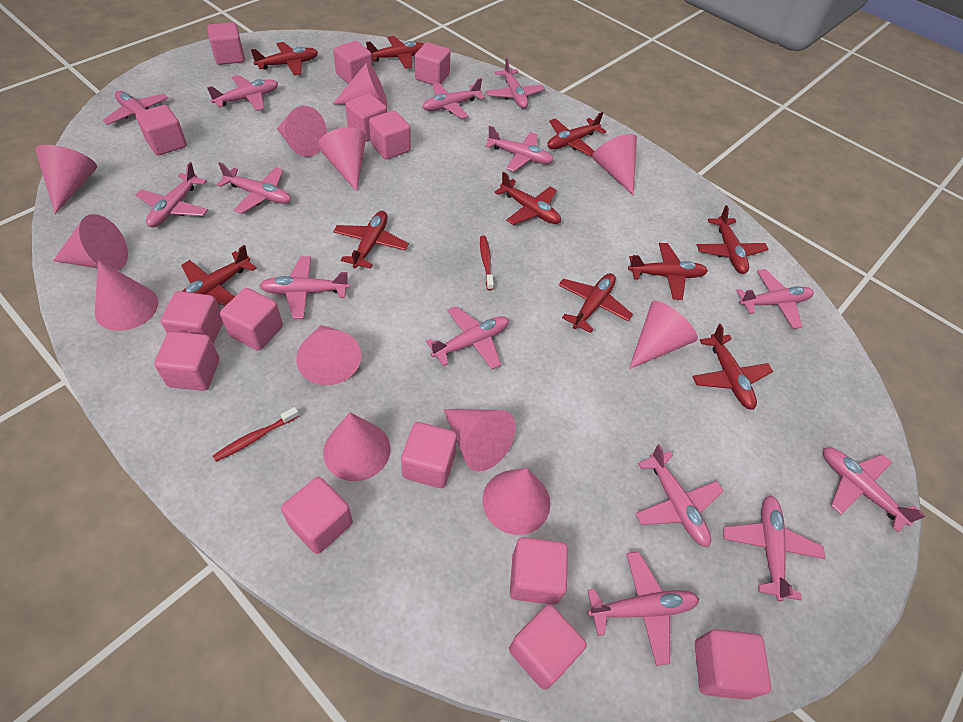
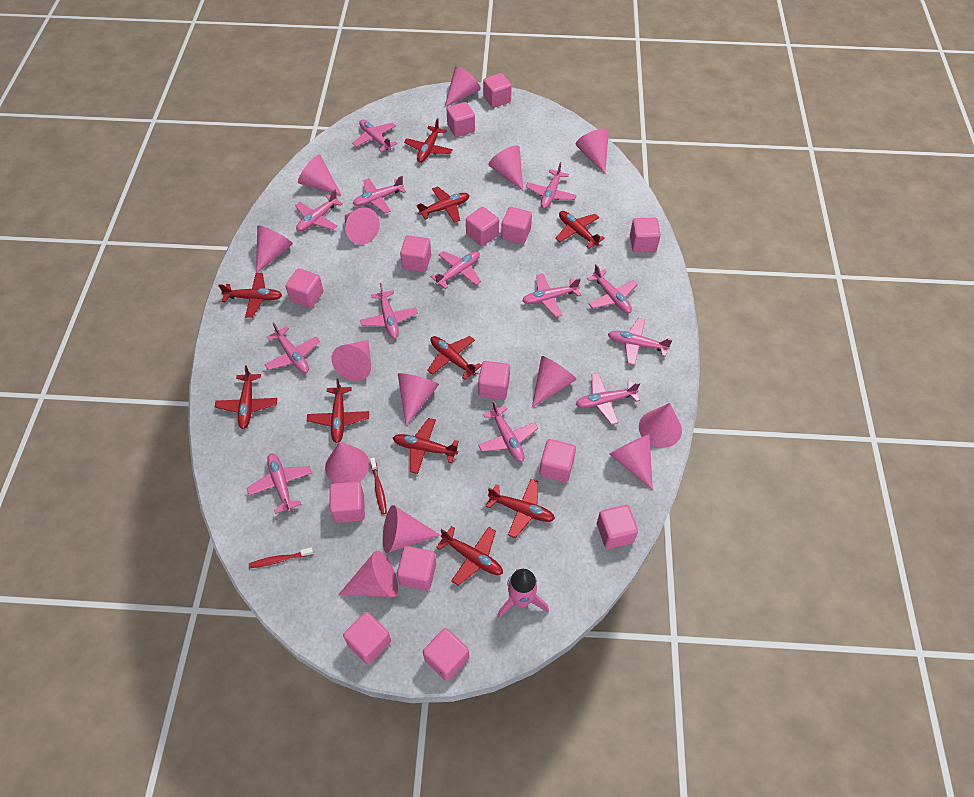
pink cone: 12 -> 14
pink plane: 14 -> 13
pink rocket: 0 -> 1

